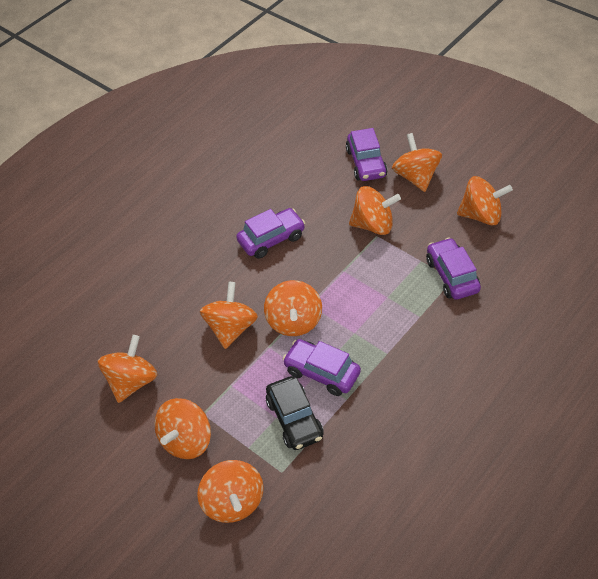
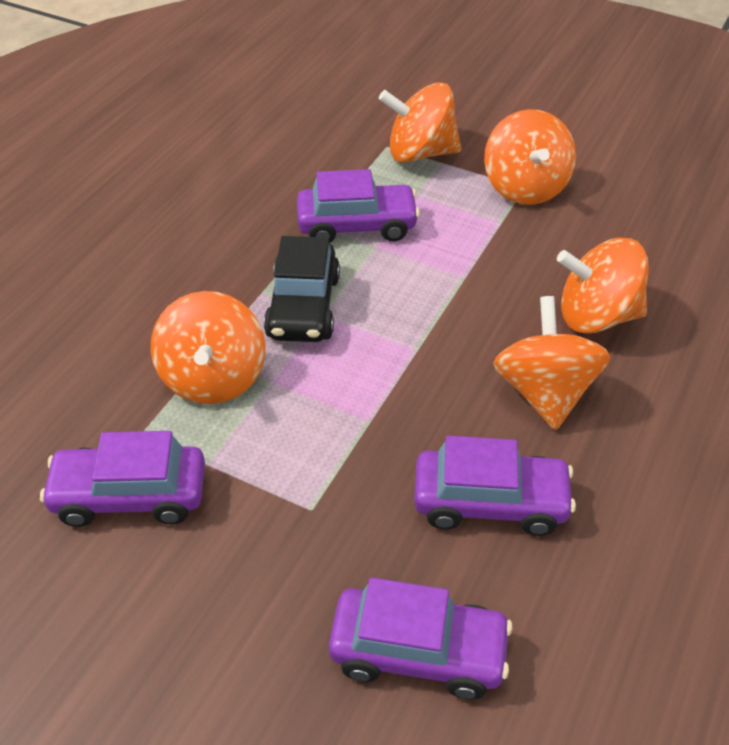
orange spinning top: 8 -> 5

